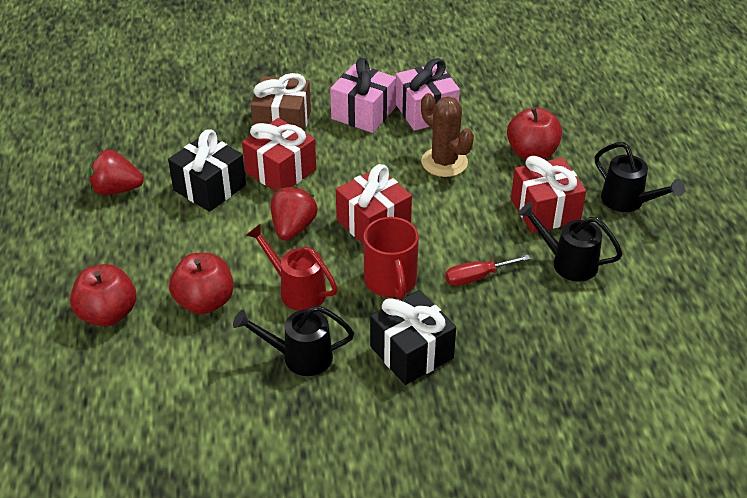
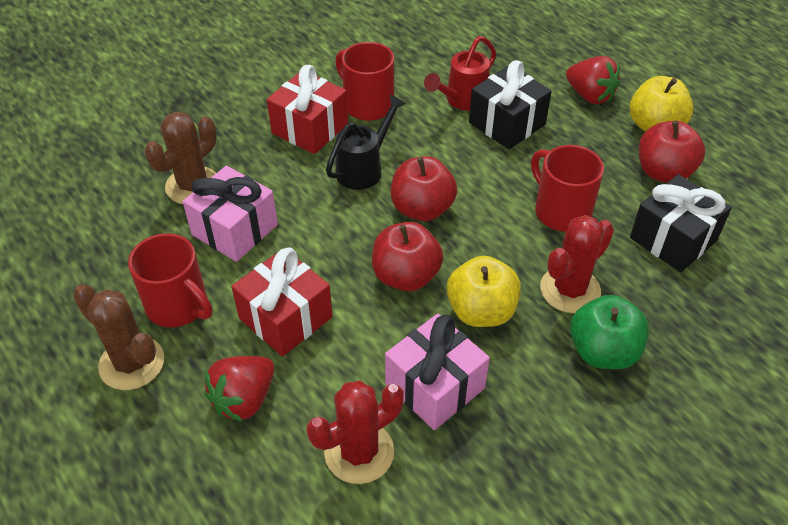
black watering can: 3 -> 1
brown cactus: 1 -> 2
brown gift: 1 -> 0
green apple: 0 -> 1
red cactus: 0 -> 2
red gift: 3 -> 2
red mug: 1 -> 3
red screwdriver: 1 -> 0
yellow apple: 0 -> 2

